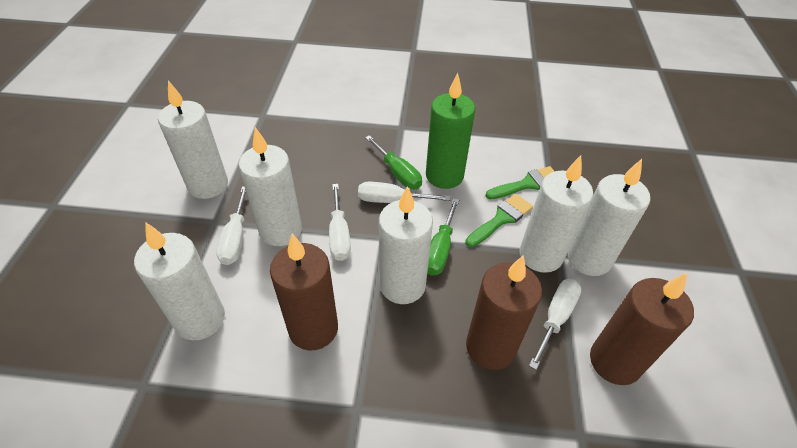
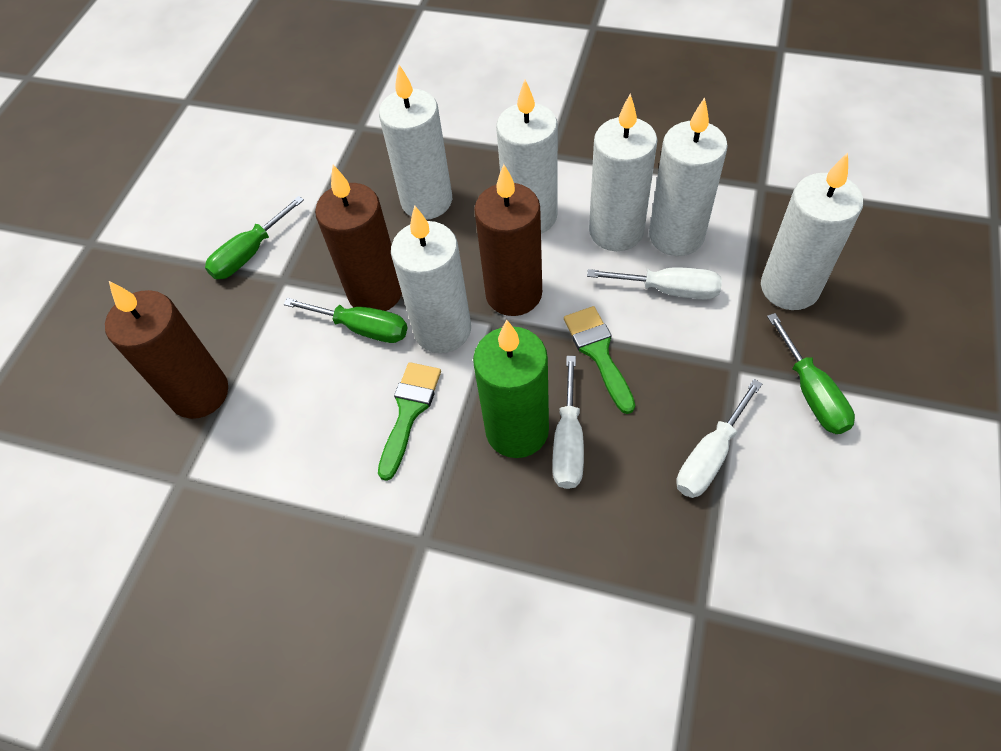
green screwdriver: 2 -> 3
white screwdriver: 4 -> 3

